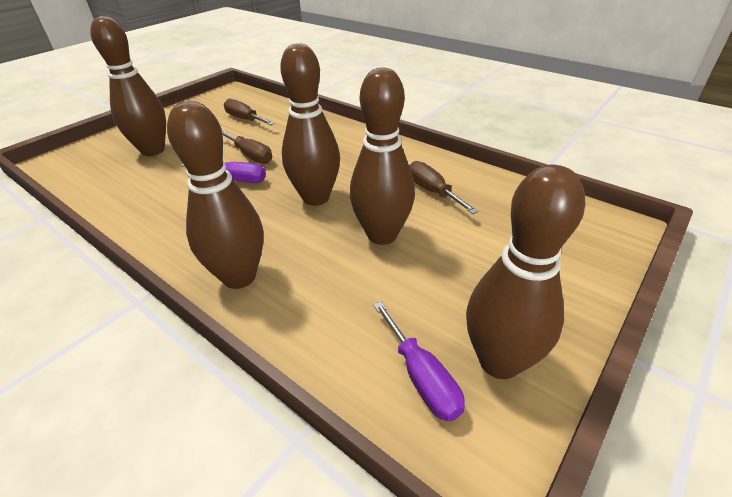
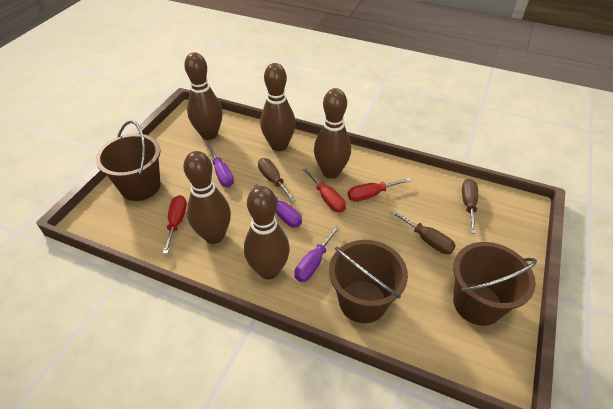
brown bucket: 0 -> 3
purple screwdriver: 2 -> 3
red screwdriver: 0 -> 3

